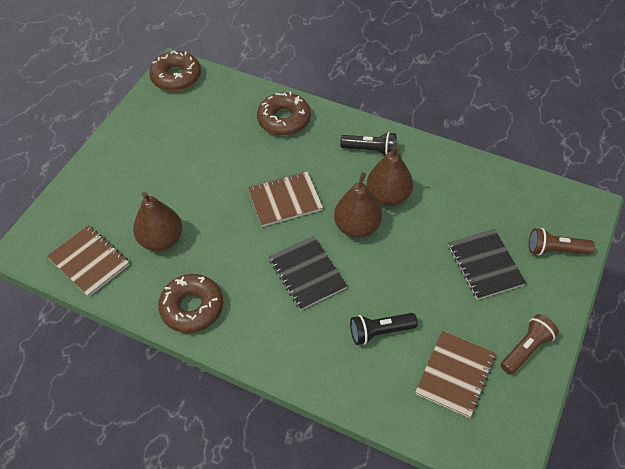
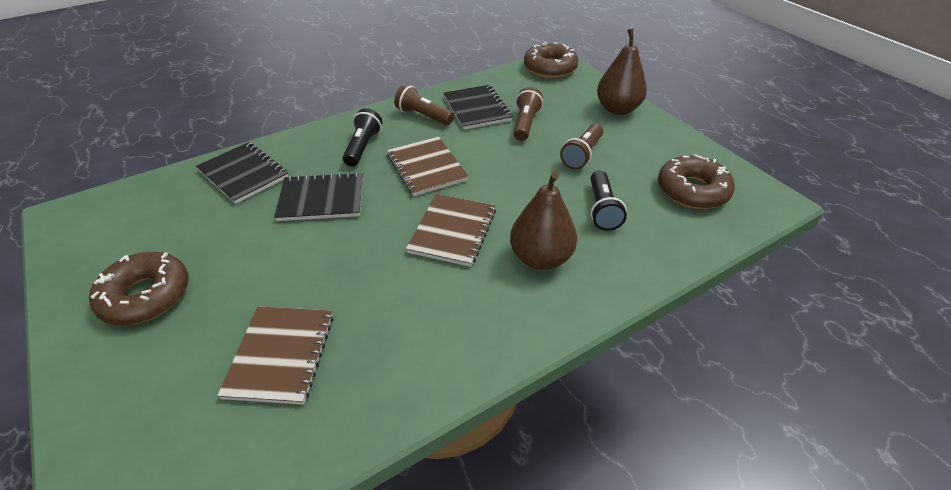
black notebook: 2 -> 3
brown flashlight: 2 -> 3
brown pear: 3 -> 2

